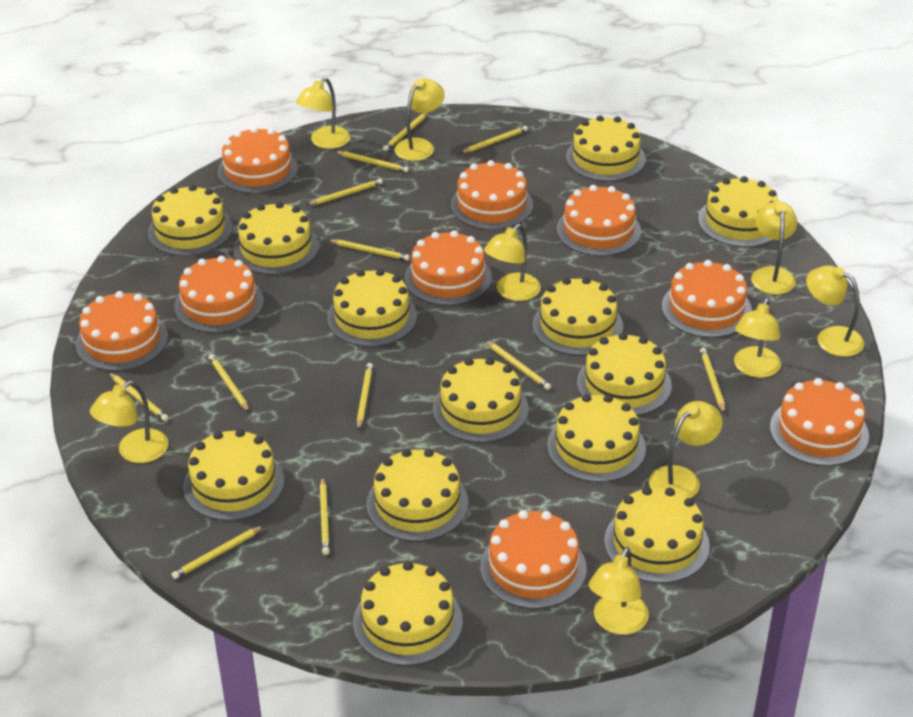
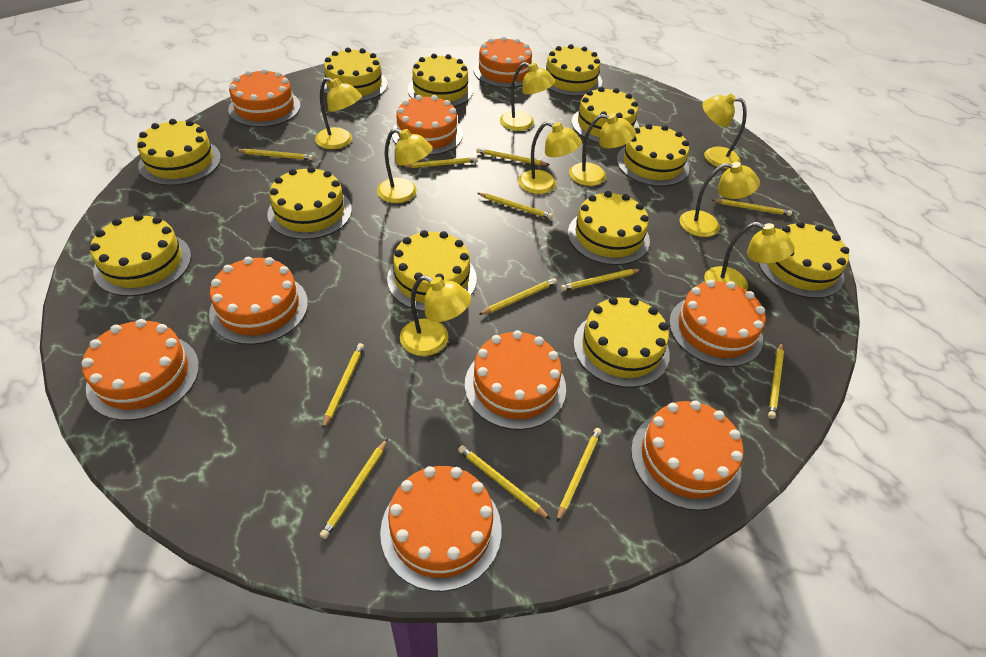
yellow cake: 13 -> 12

